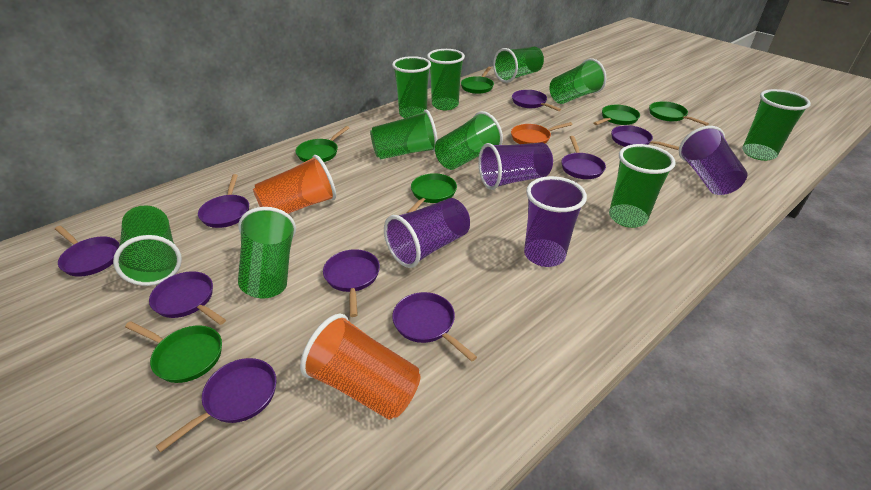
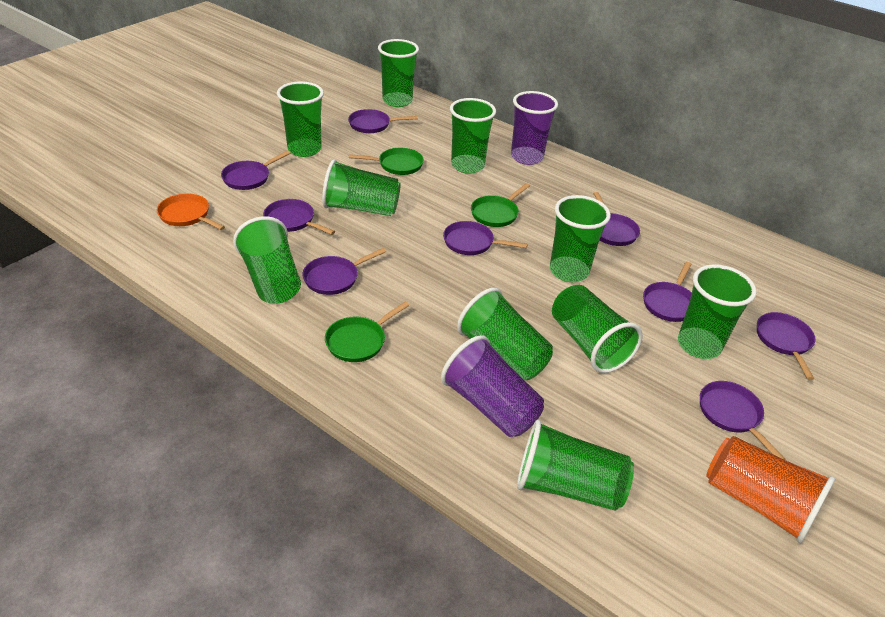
green pan: 6 -> 3
orange cup: 2 -> 1
purple cup: 4 -> 2

